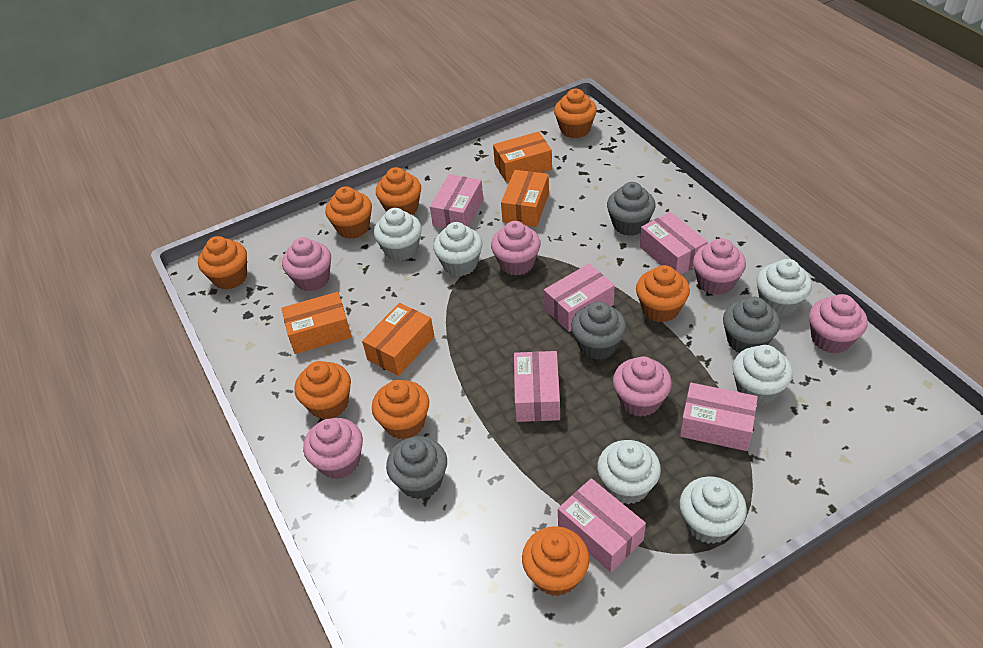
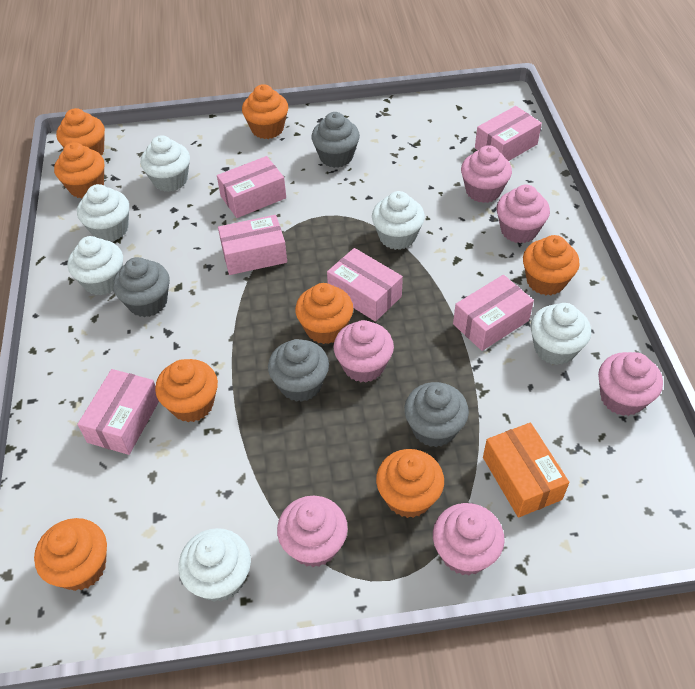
orange box: 4 -> 1

